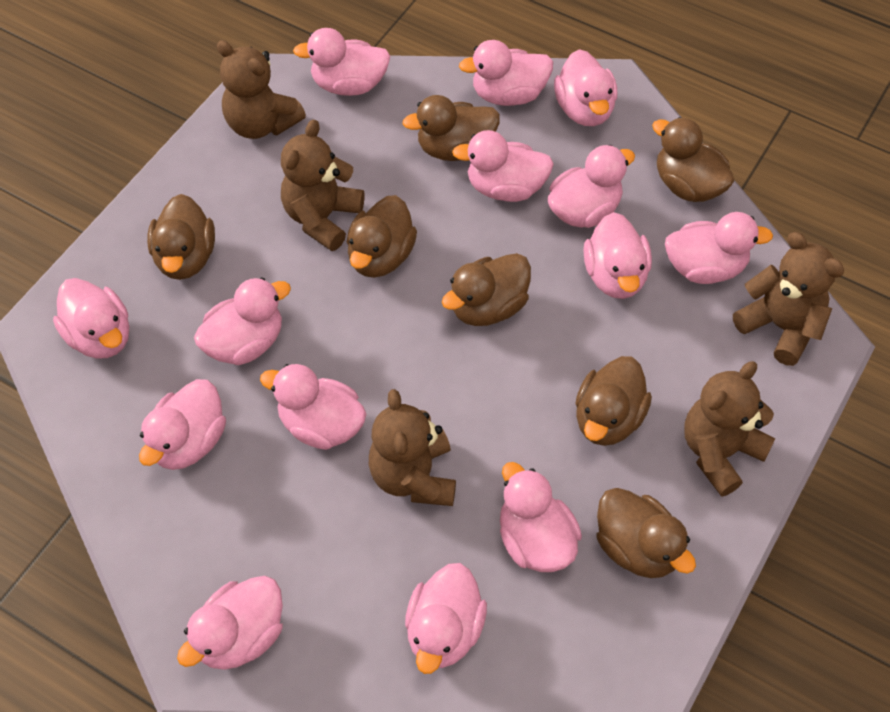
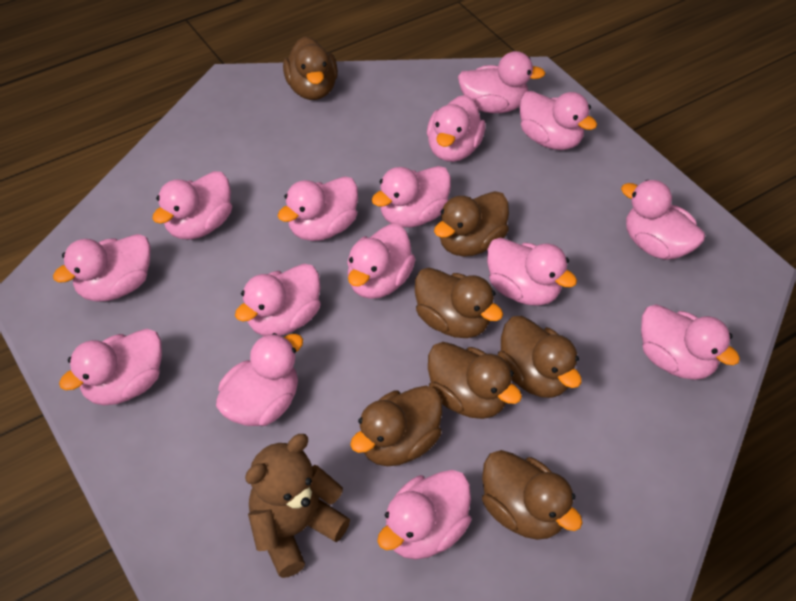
brown teddy bear: 5 -> 1
pink duck: 14 -> 15

